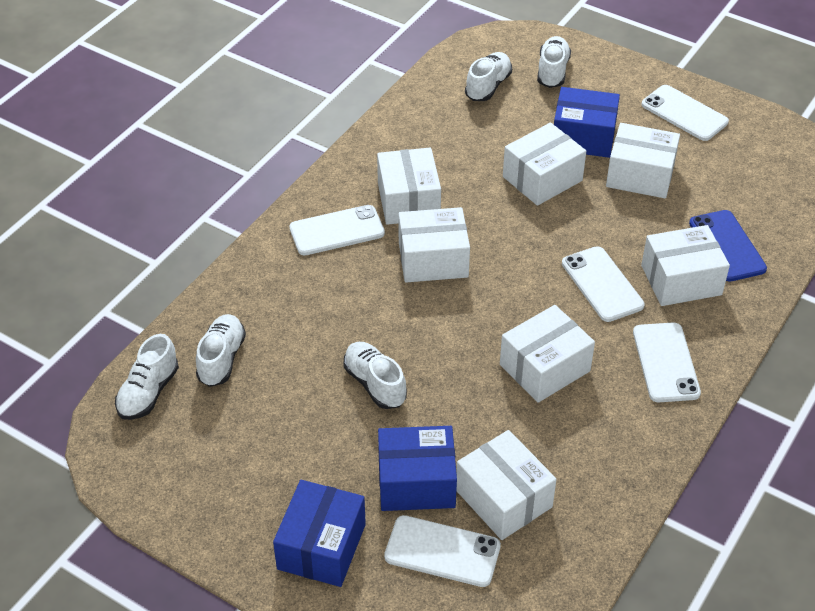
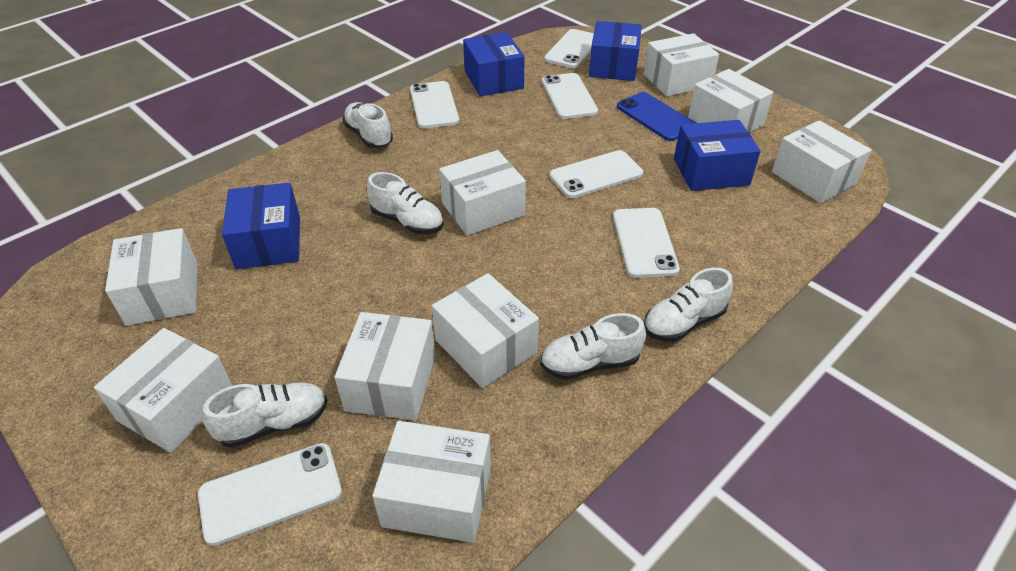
blue box: 3 -> 4
white box: 7 -> 9
white phone: 5 -> 6

